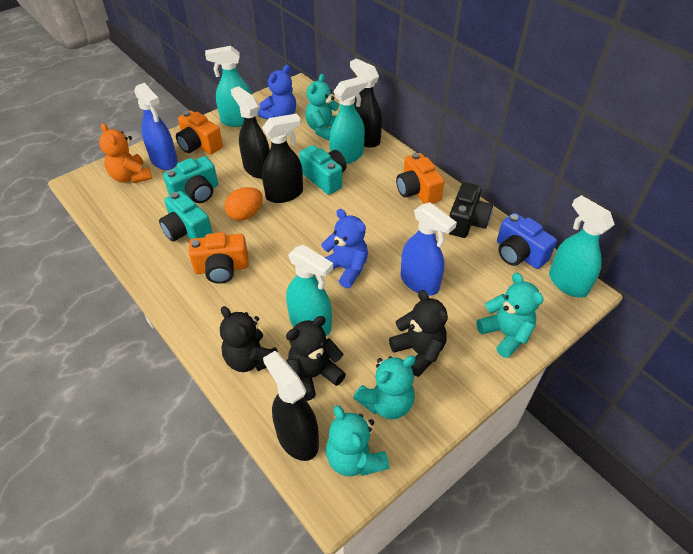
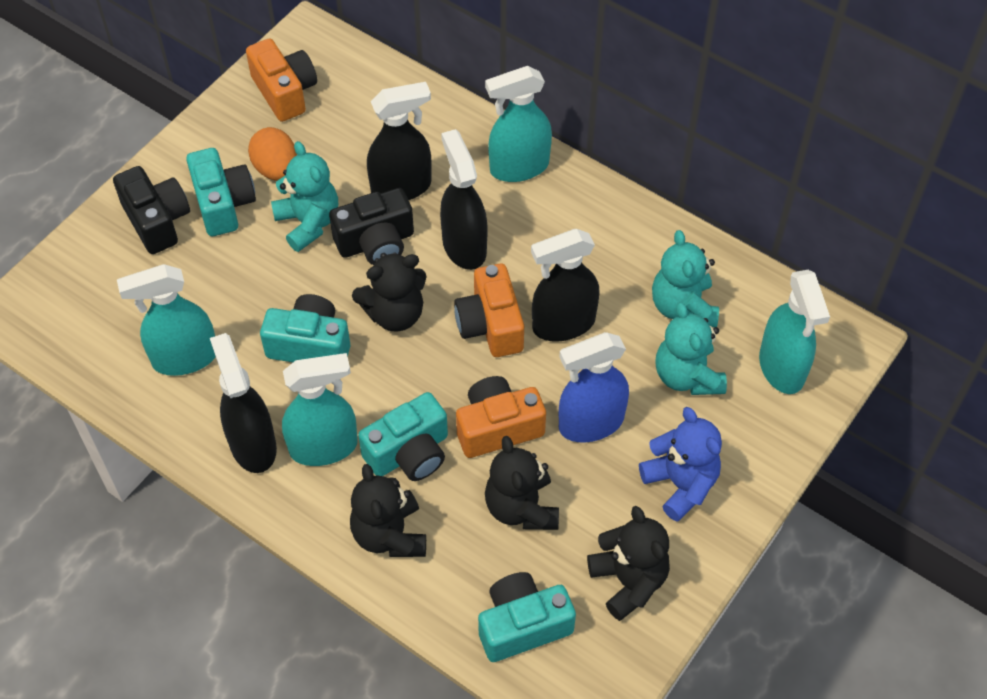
black camera: 1 -> 2
black teddy bear: 3 -> 4
blue camera: 1 -> 0
blue spray bottle: 2 -> 1
blue teddy bear: 2 -> 1
orange teddy bear: 1 -> 0
turquoise camera: 3 -> 4
turquoise teddy bear: 4 -> 3

